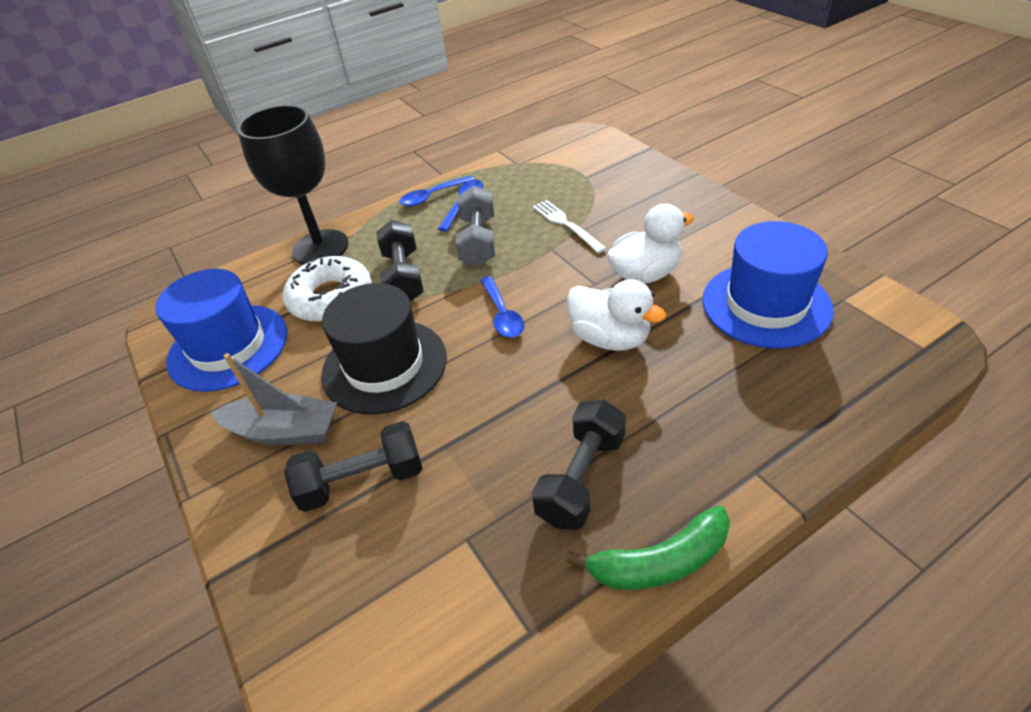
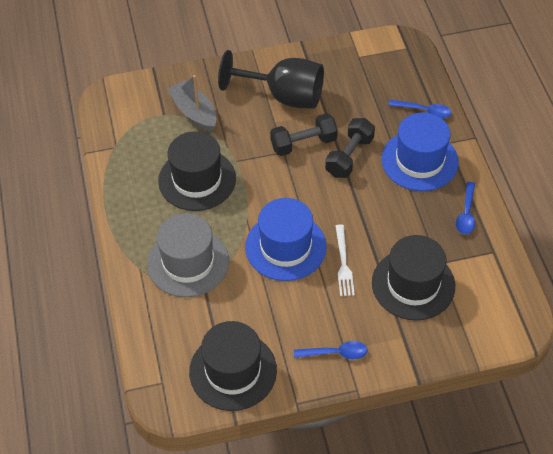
black dumbbell: 3 -> 2
black hat: 1 -> 3
green banana: 1 -> 0
grey dumbbell: 1 -> 0
grey hat: 0 -> 1
white donut: 1 -> 0
white duck: 2 -> 0

